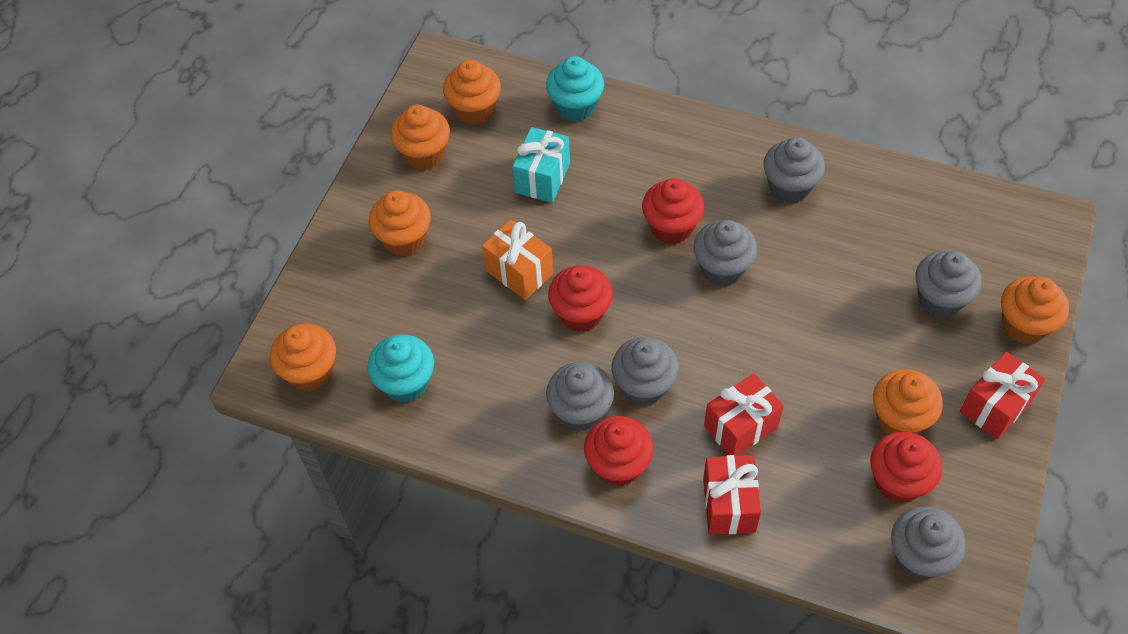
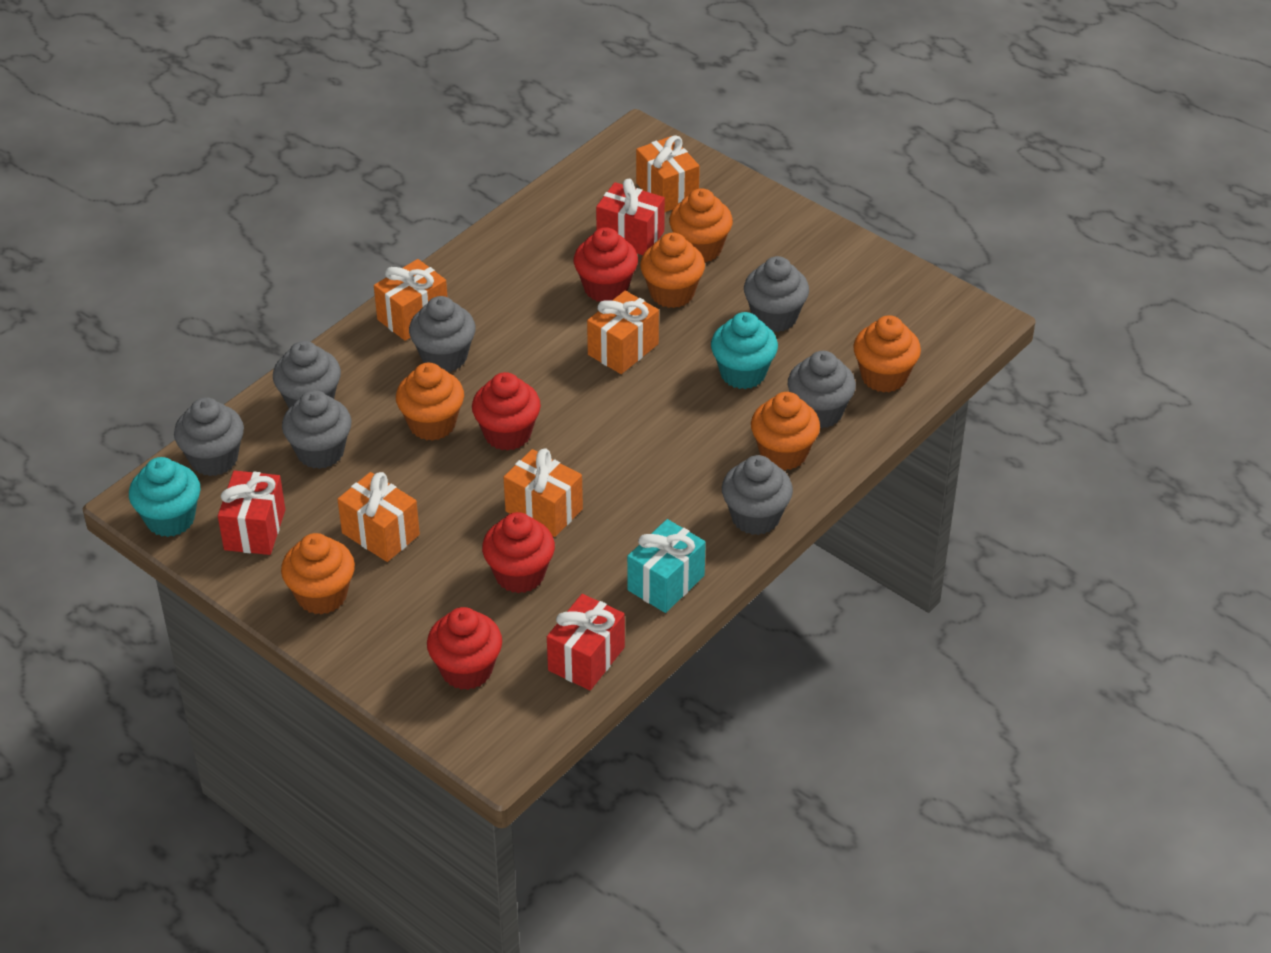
grey cupcake: 6 -> 7
orange gift: 1 -> 5

